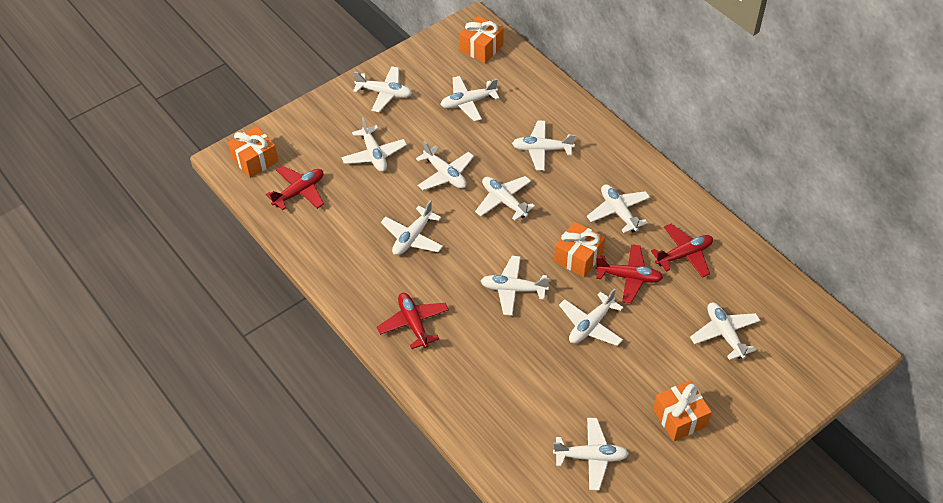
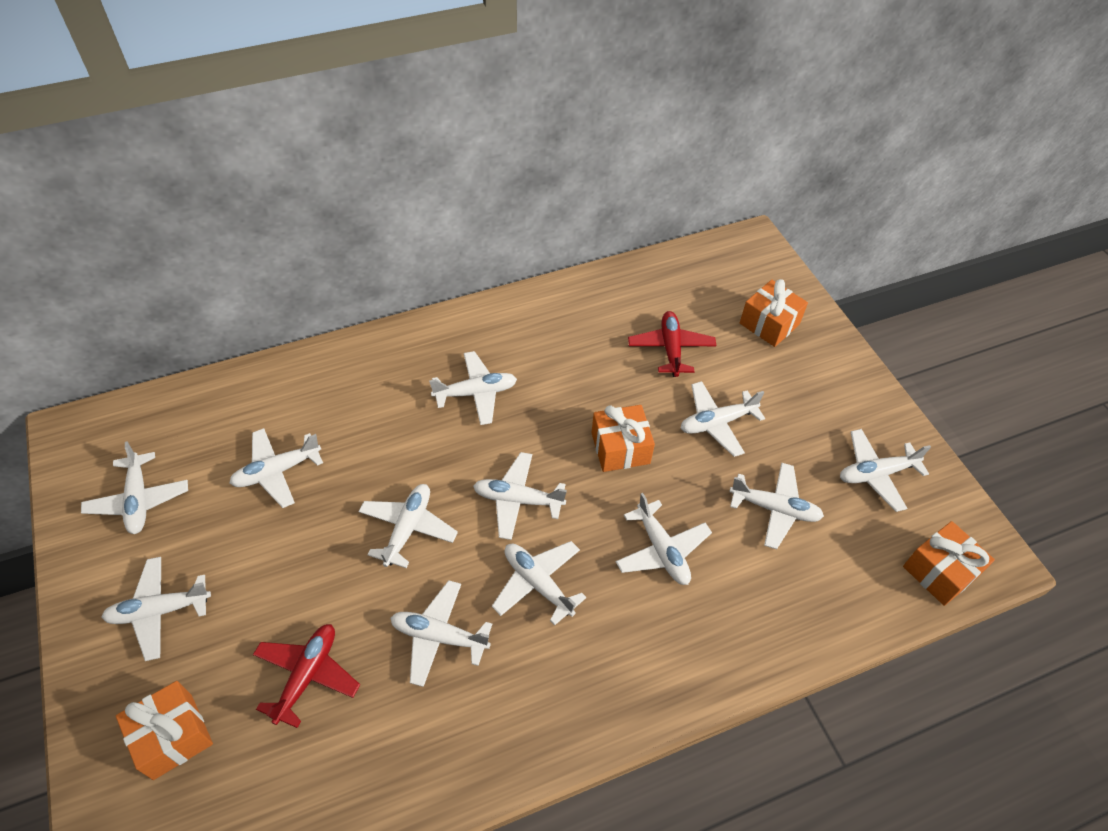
red plane: 4 -> 2

